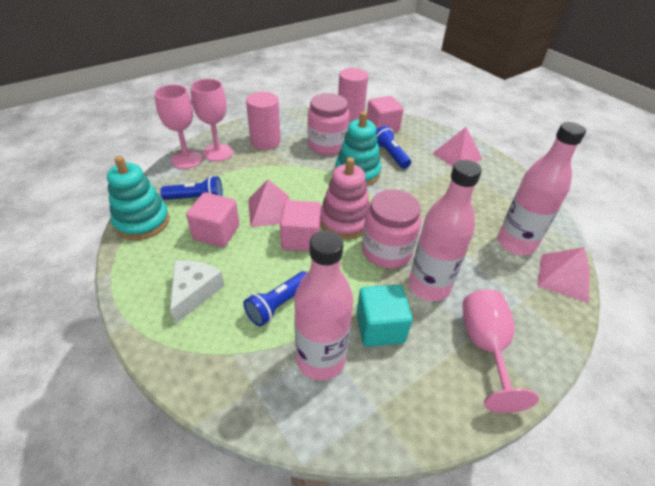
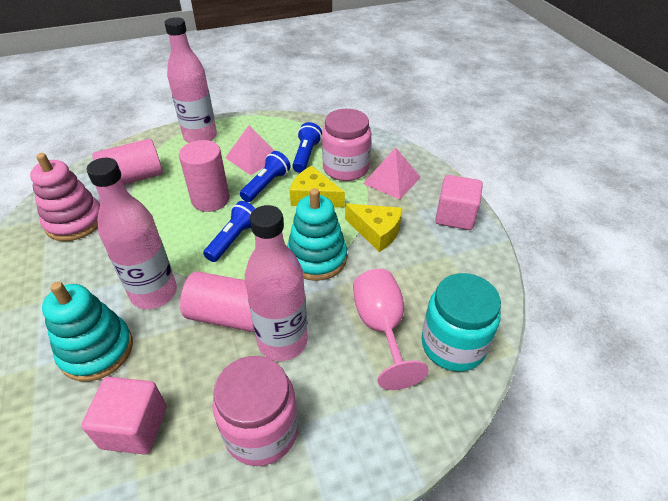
pink cube: 3 -> 2
pink cylinder: 2 -> 3
pink goblet: 3 -> 1
pink pyramid: 3 -> 2
turquoise cube: 1 -> 0
turquoise jar: 0 -> 1
white cheese: 1 -> 0
yellow cheese: 0 -> 2

